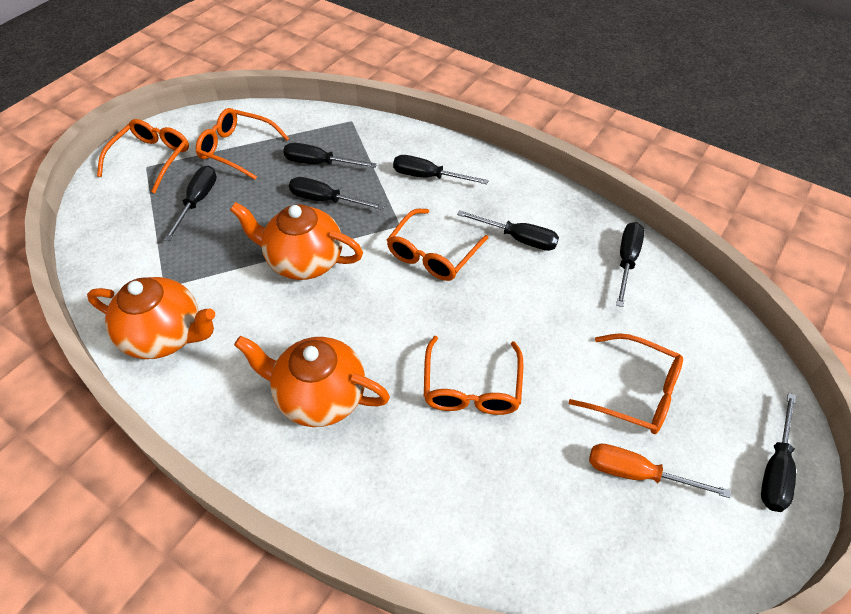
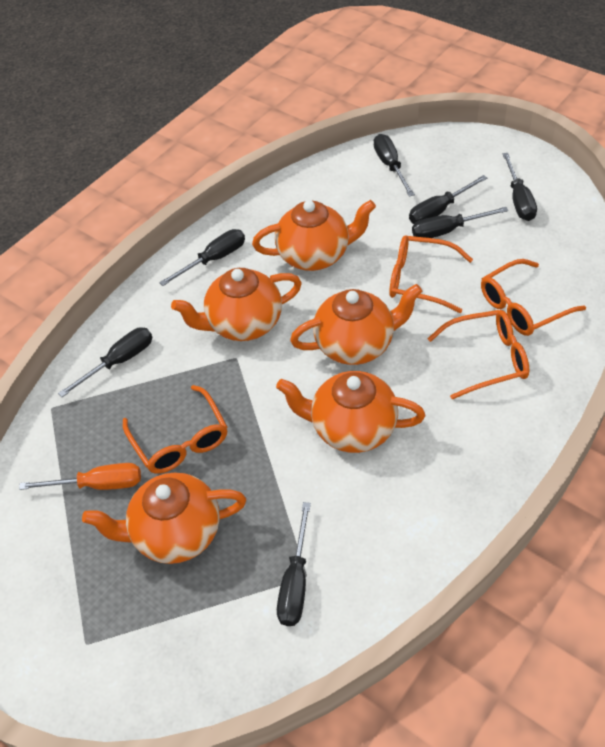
orange glasses: 5 -> 4
orange teapot: 3 -> 5

